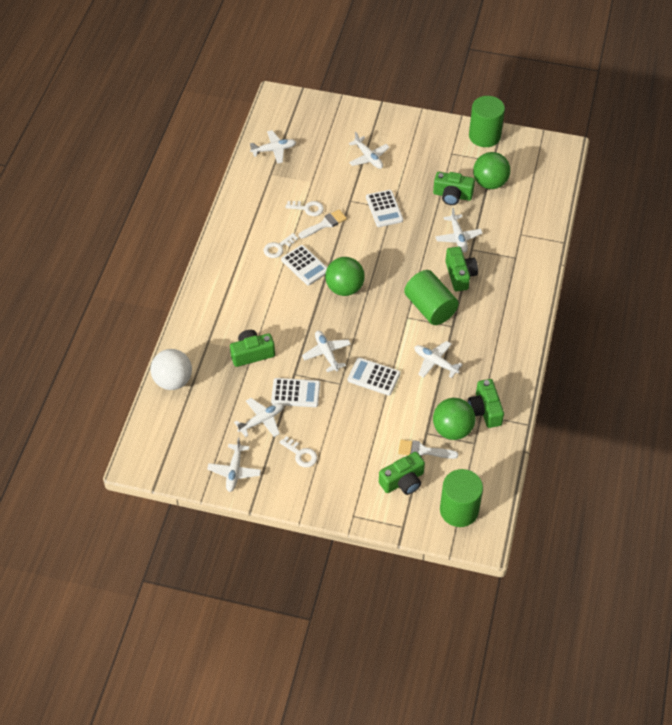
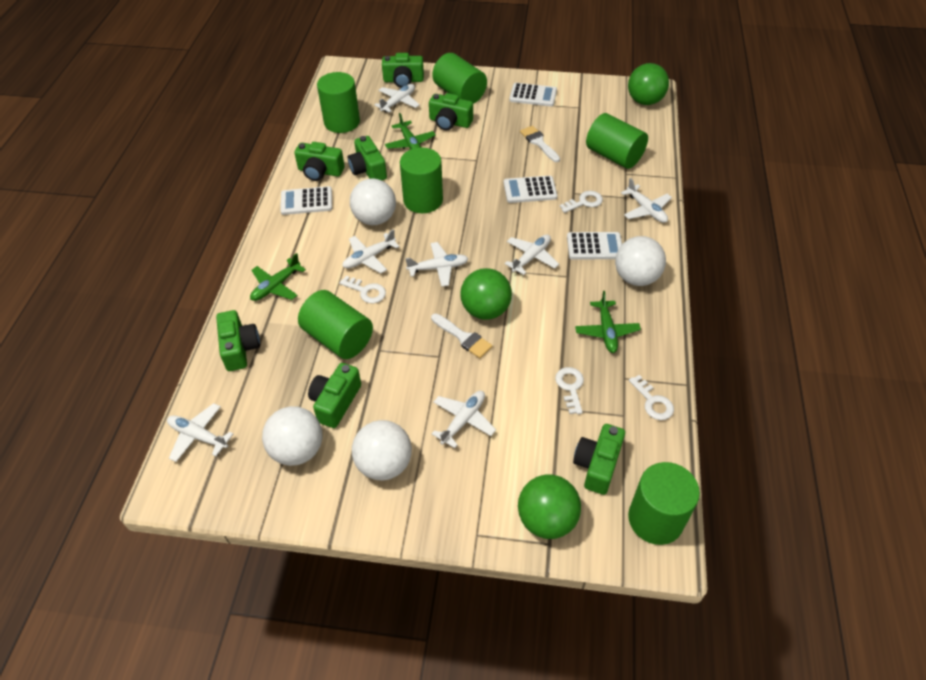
green camera: 5 -> 7
green cylinder: 3 -> 6
green plane: 0 -> 3
white ball: 1 -> 4
white key: 3 -> 4

